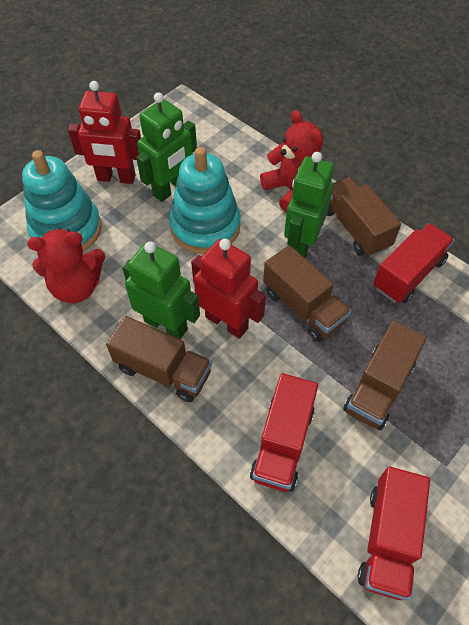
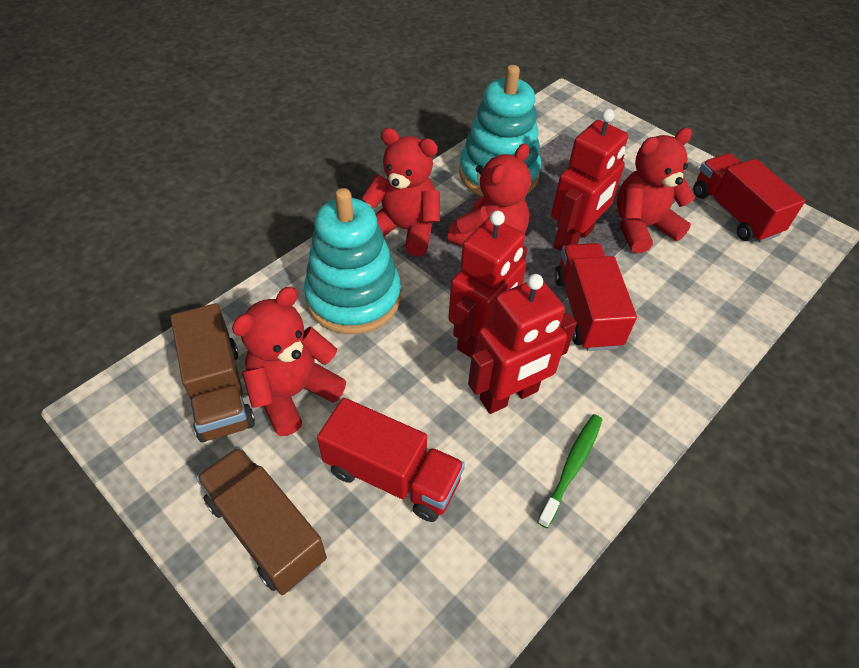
brown truck: 4 -> 2
green robot: 3 -> 0
green toothbrush: 0 -> 1
red robot: 2 -> 3
red teddy bear: 2 -> 4

